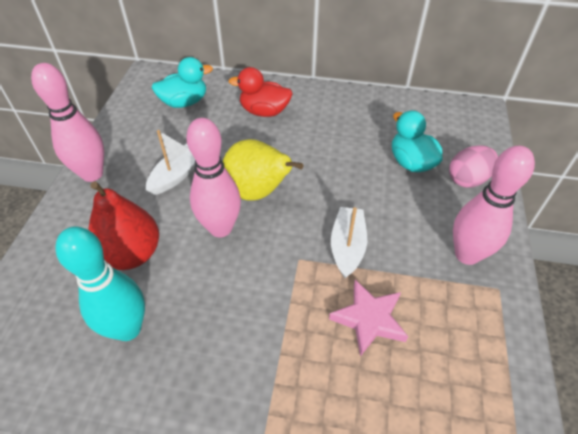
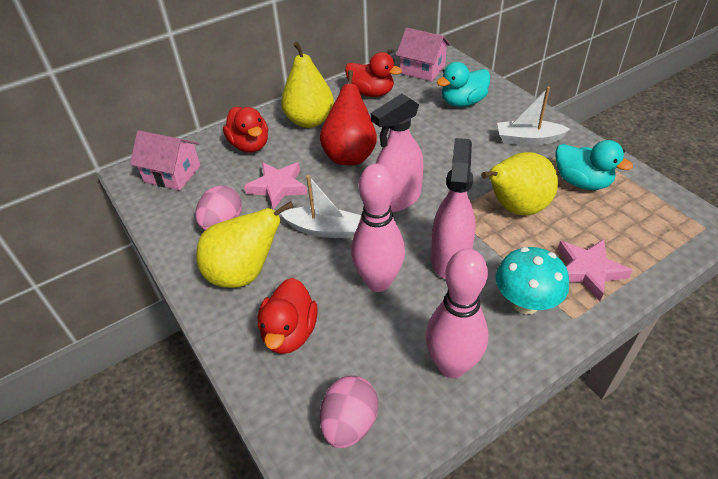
pink bowling pin: 3 -> 2
pink egg: 1 -> 2
pink house: 0 -> 2
pink spray bottle: 0 -> 2
pink star: 1 -> 2
red duck: 1 -> 3
turquoise bowling pin: 1 -> 0
turquoise mushroom: 0 -> 1
yellow pear: 1 -> 3

